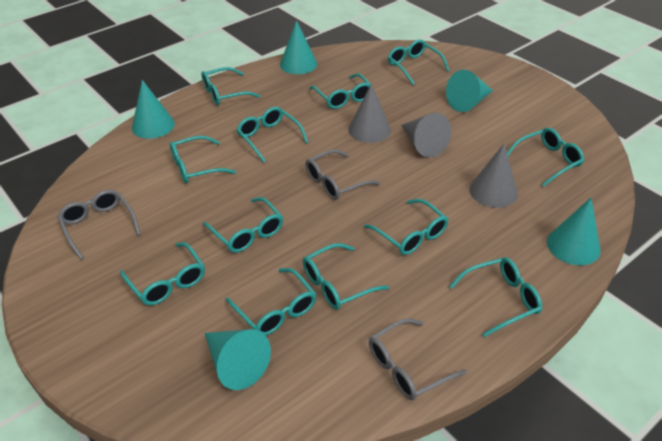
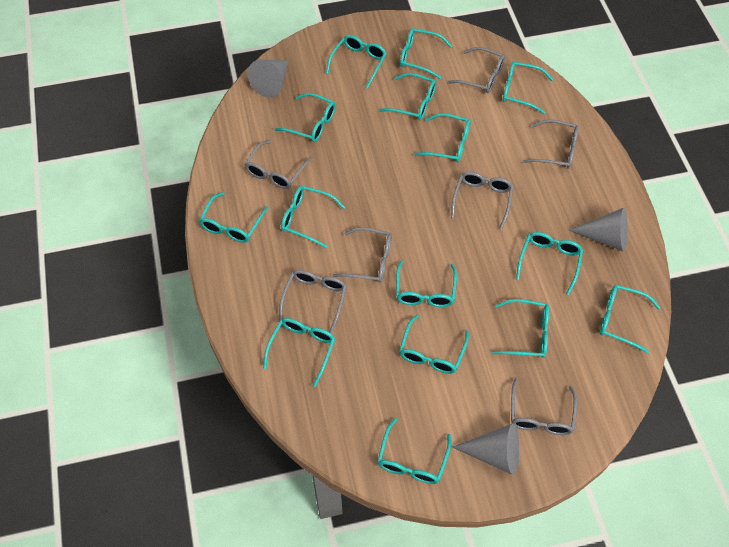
grey glasses: 3 -> 7
turquoise cone: 5 -> 0
turquoise glasses: 12 -> 15

